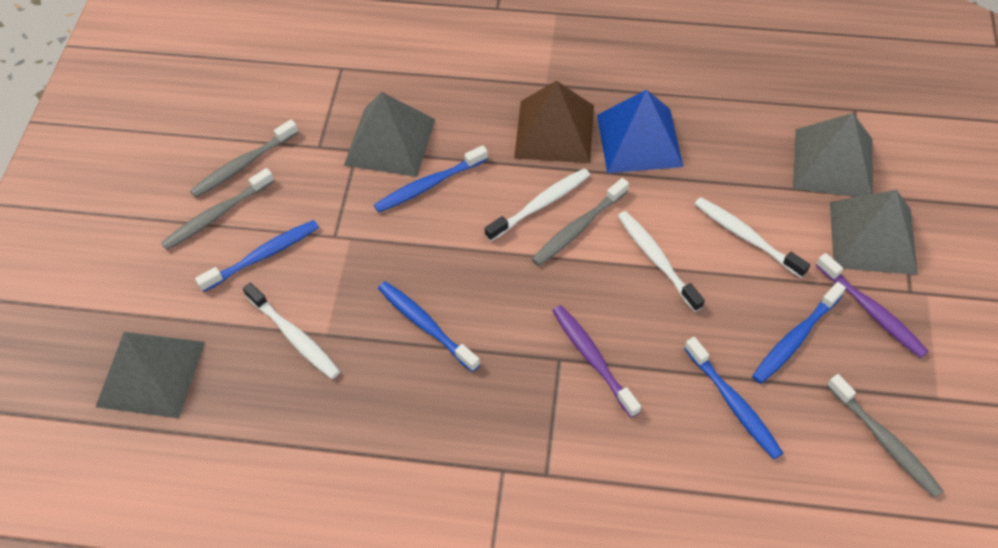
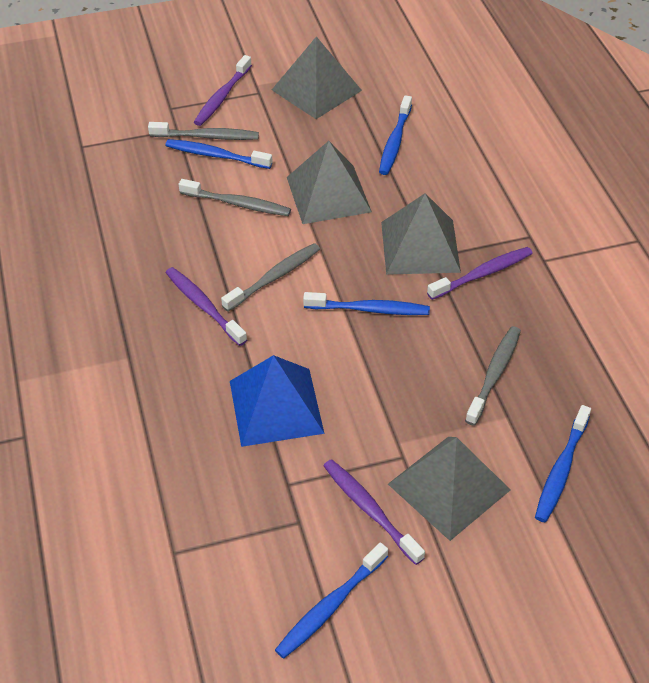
brown pyramid: 1 -> 0
purple toothbrush: 2 -> 4
white toothbrush: 4 -> 0

